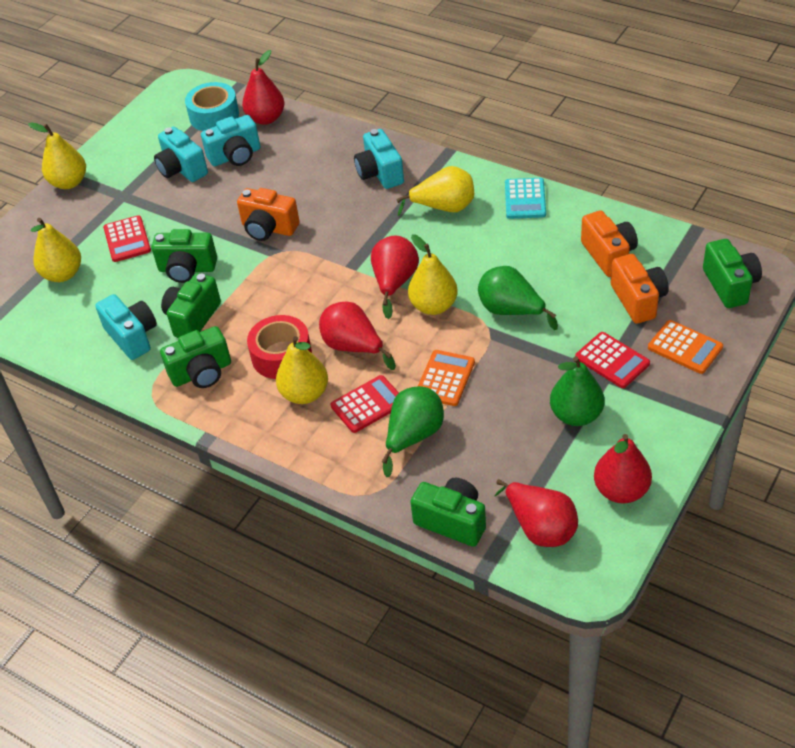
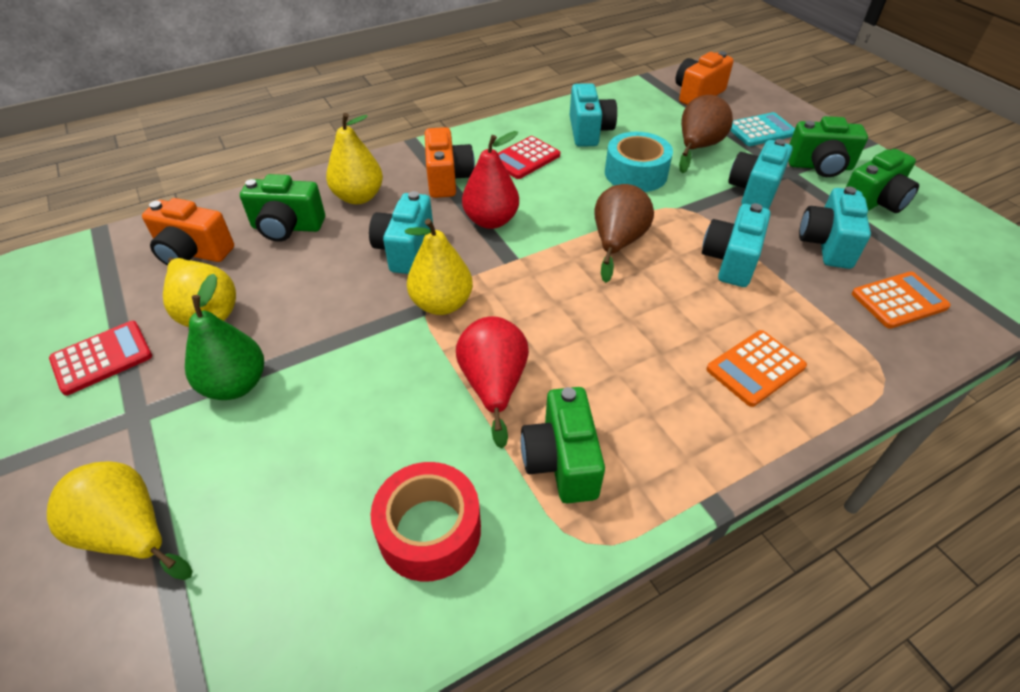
brown pear: 0 -> 2
green camera: 5 -> 4
green pear: 3 -> 1
red calculator: 3 -> 2
red pear: 5 -> 2
turquoise camera: 4 -> 5
yellow pear: 5 -> 4

